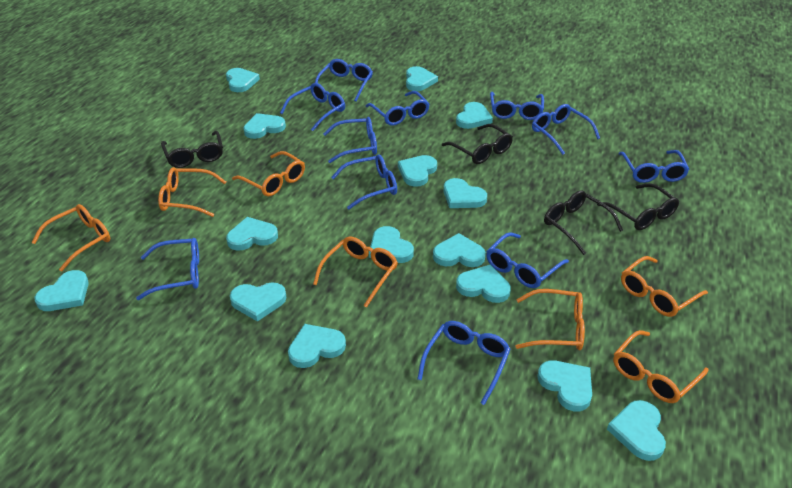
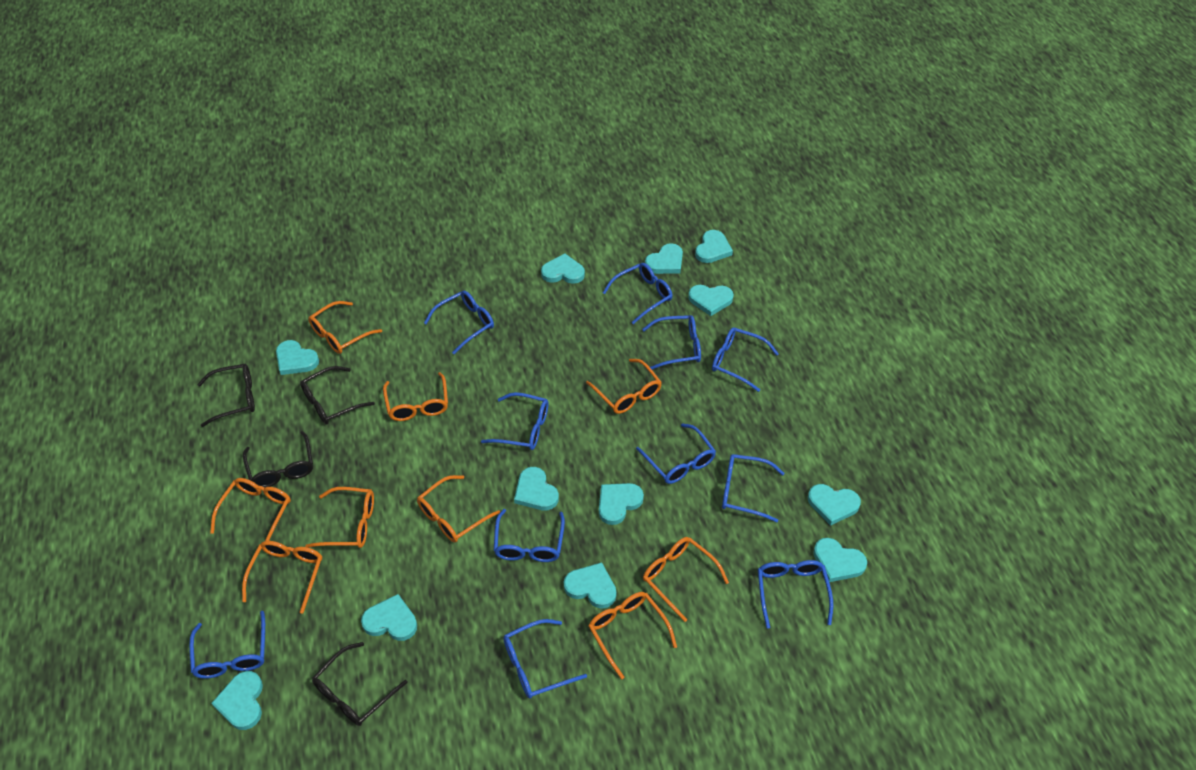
orange glasses: 7 -> 9
turquoise heart: 15 -> 12

